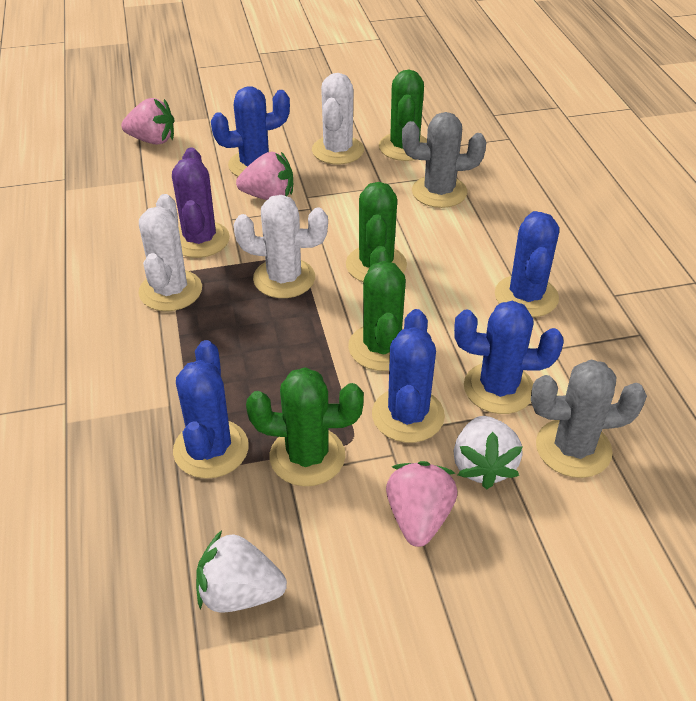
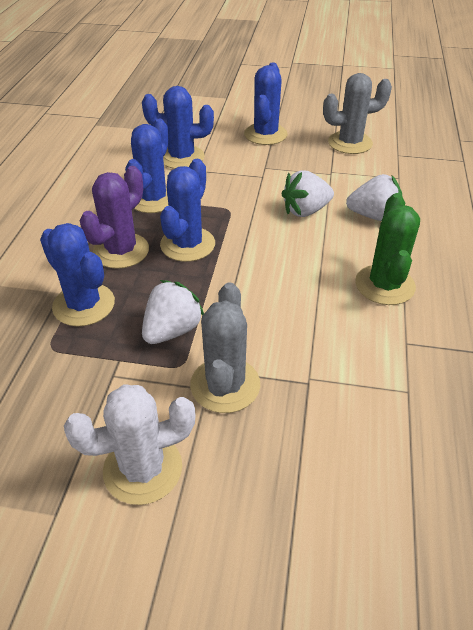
green cactus: 4 -> 1
pink strawberry: 3 -> 0
white cactus: 3 -> 1
white strawberry: 2 -> 3

